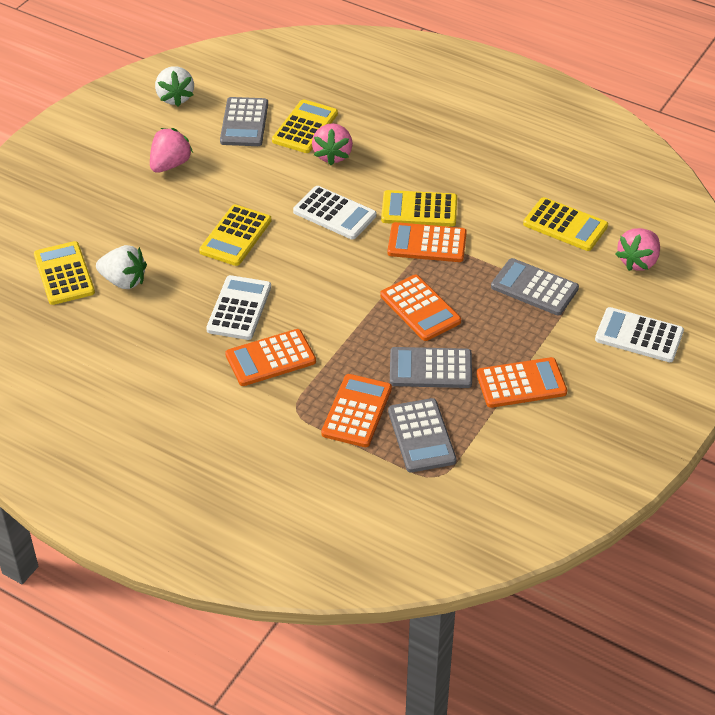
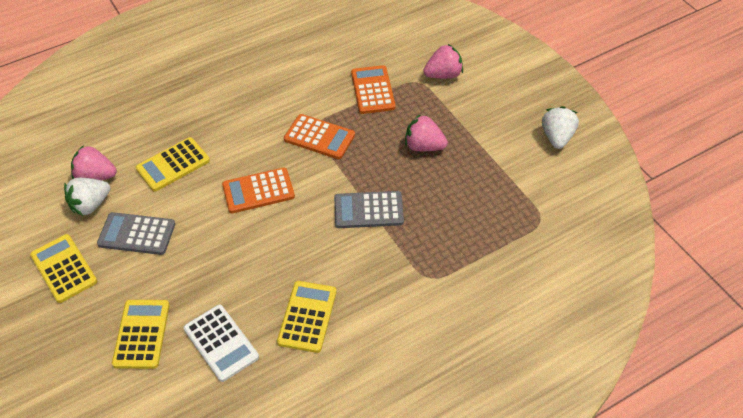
grey calculator: 4 -> 2
orange calculator: 5 -> 3
white calculator: 3 -> 1
yellow calculator: 5 -> 4

